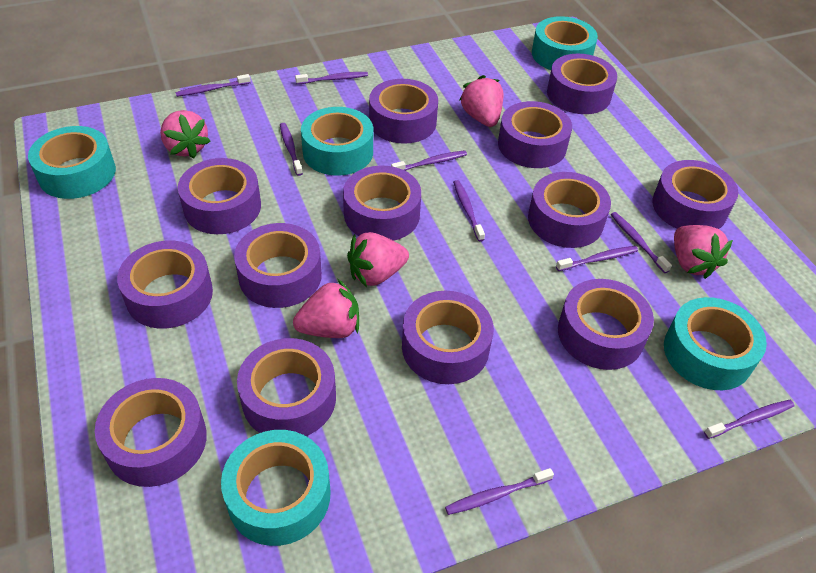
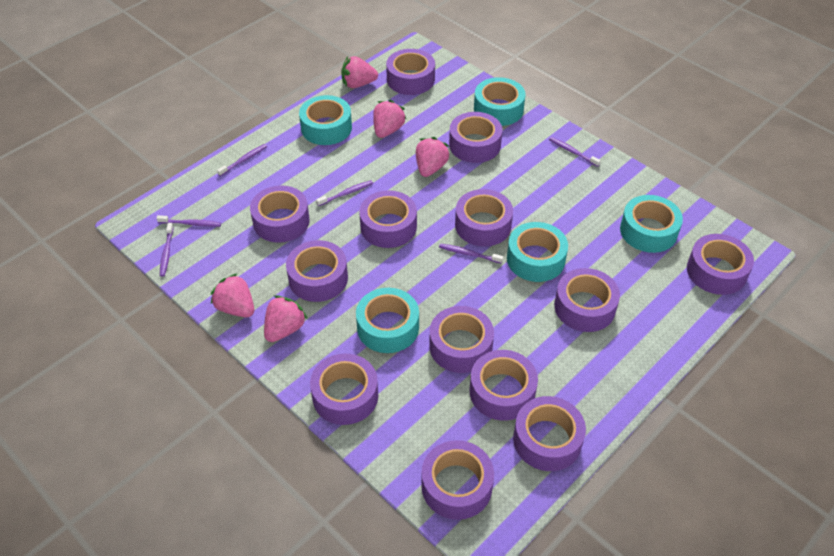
purple toothbrush: 9 -> 6

